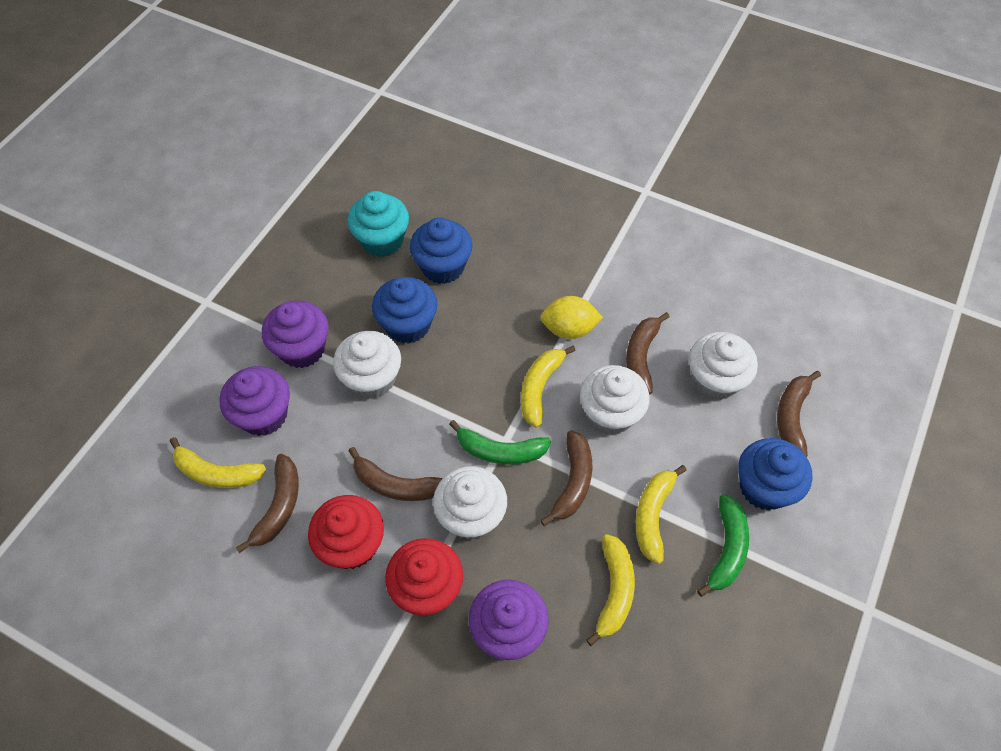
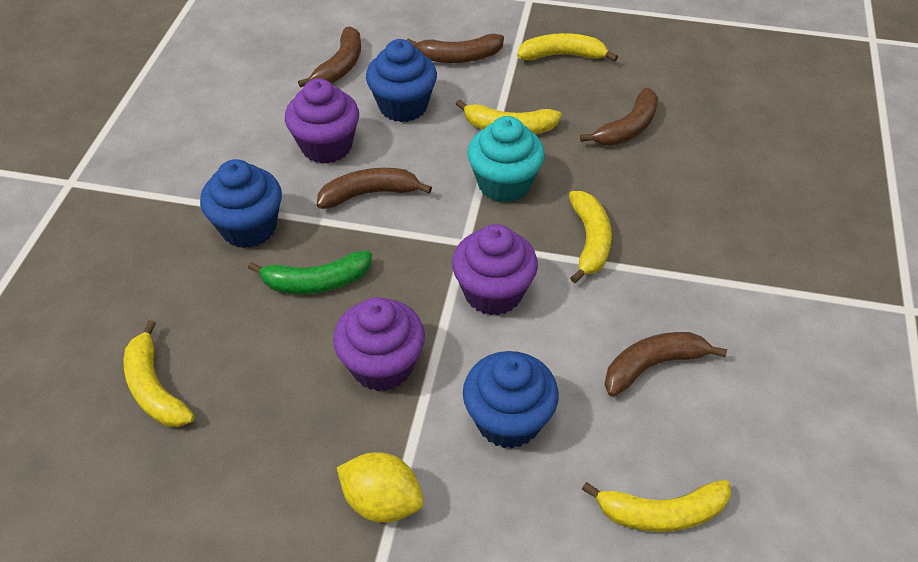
green banana: 2 -> 1
red cupcake: 2 -> 0
white cupcake: 4 -> 0
yellow banana: 4 -> 5

